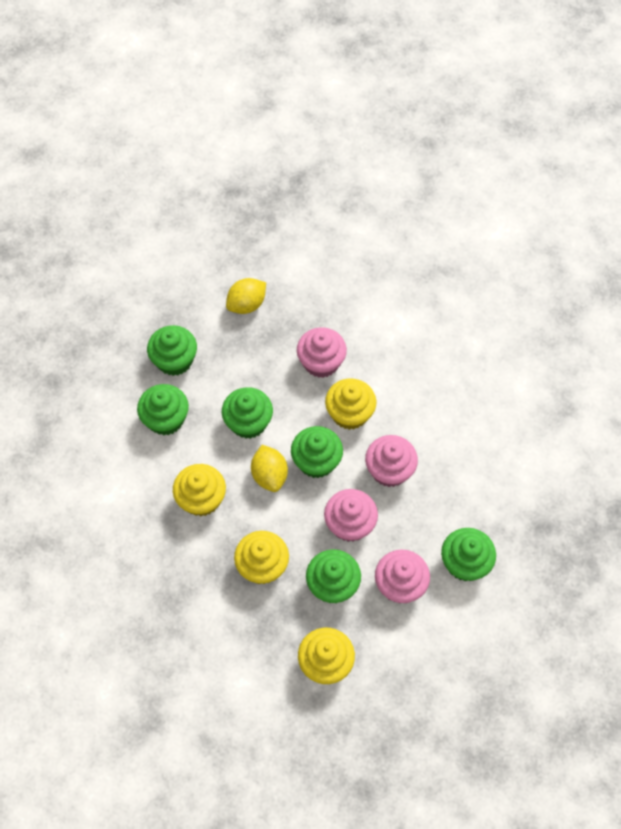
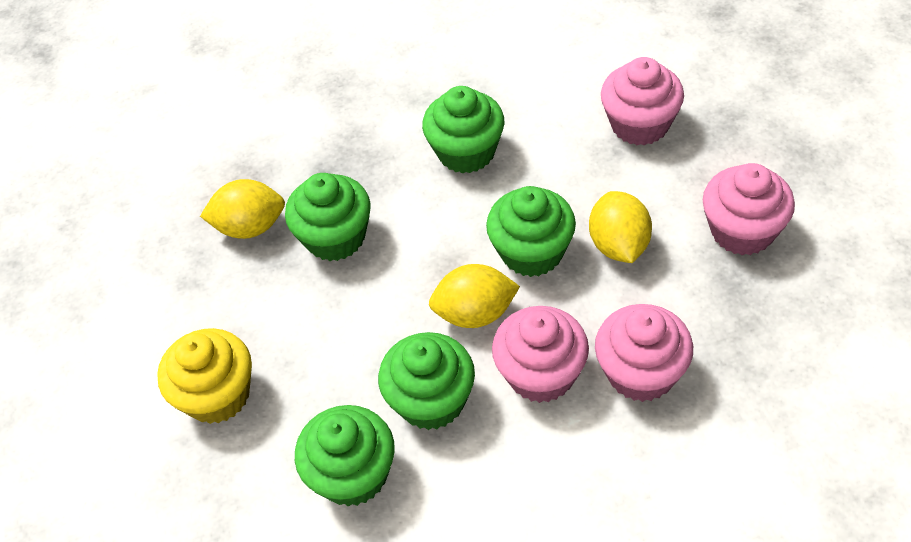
green cupcake: 6 -> 5
yellow cupcake: 4 -> 1
yellow lemon: 2 -> 3

